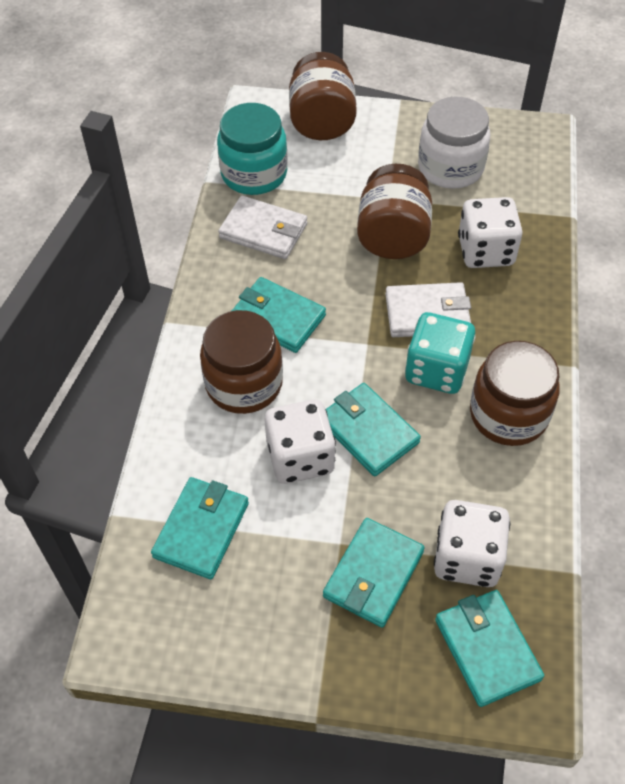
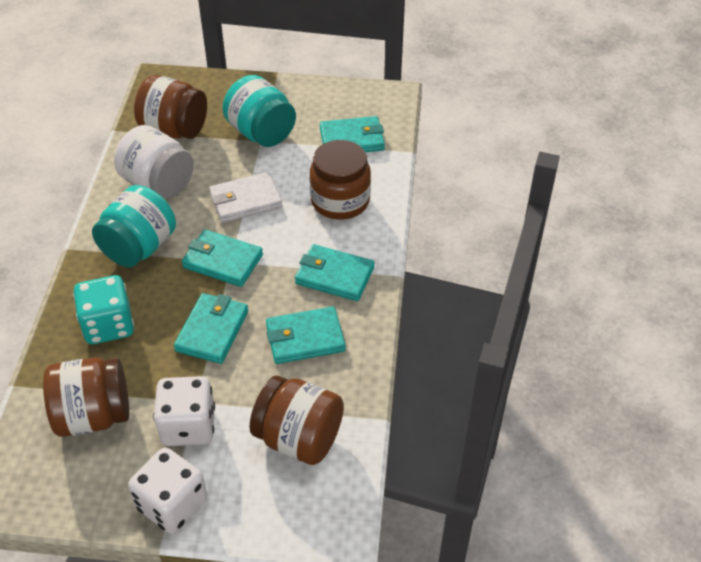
turquoise jar: 1 -> 2
white dice: 3 -> 2
white wallet: 2 -> 1

